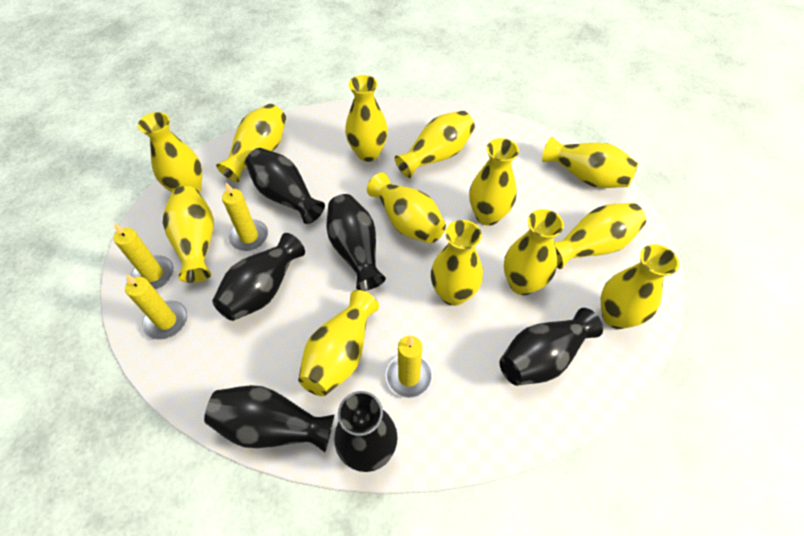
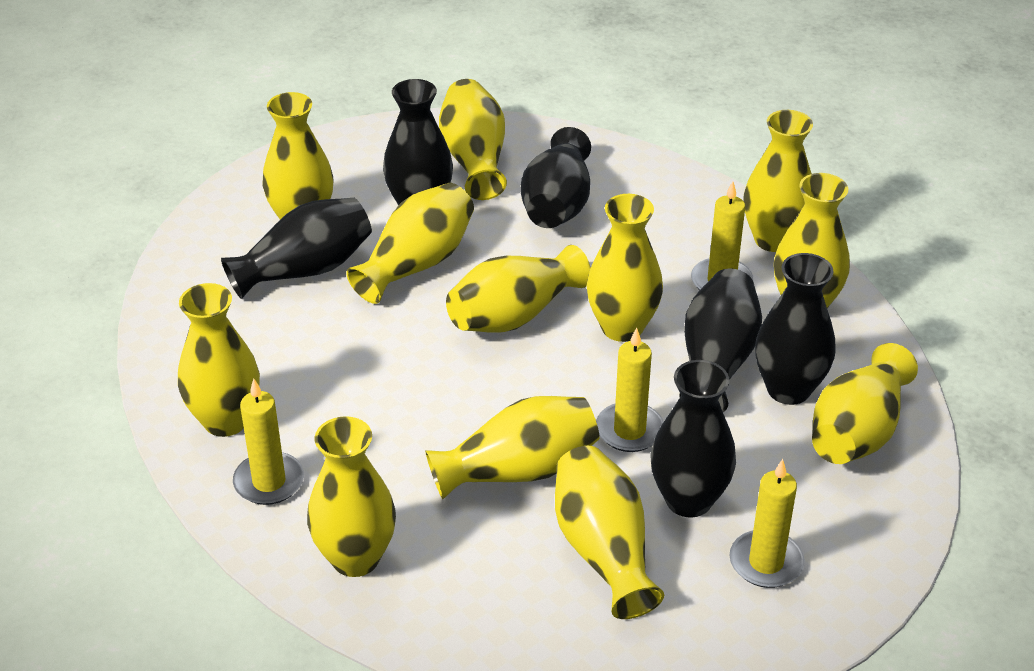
yellow vase: 13 -> 12

